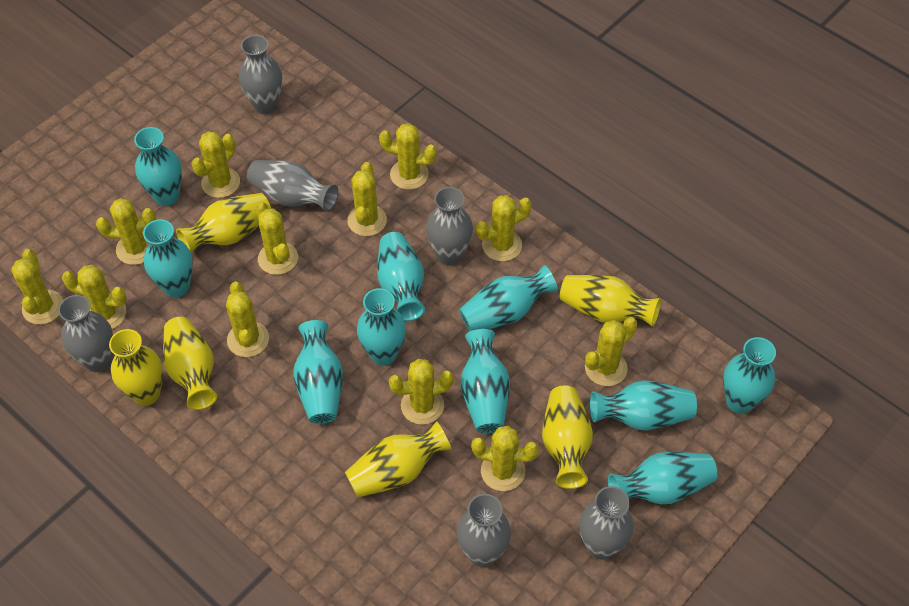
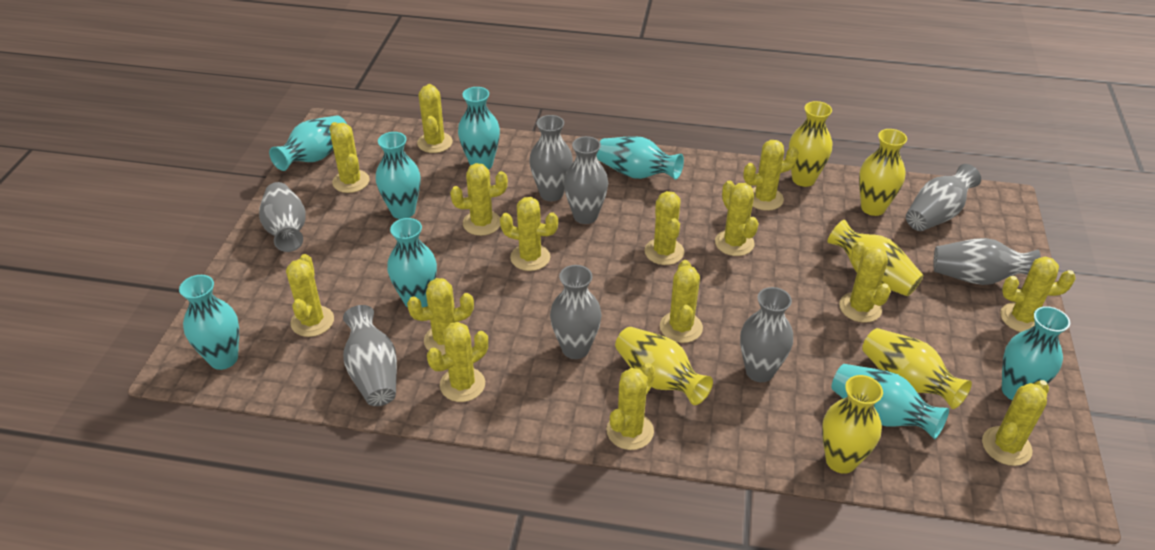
grey vase: 6 -> 8
turquoise vase: 10 -> 8
yellow cactus: 12 -> 15

